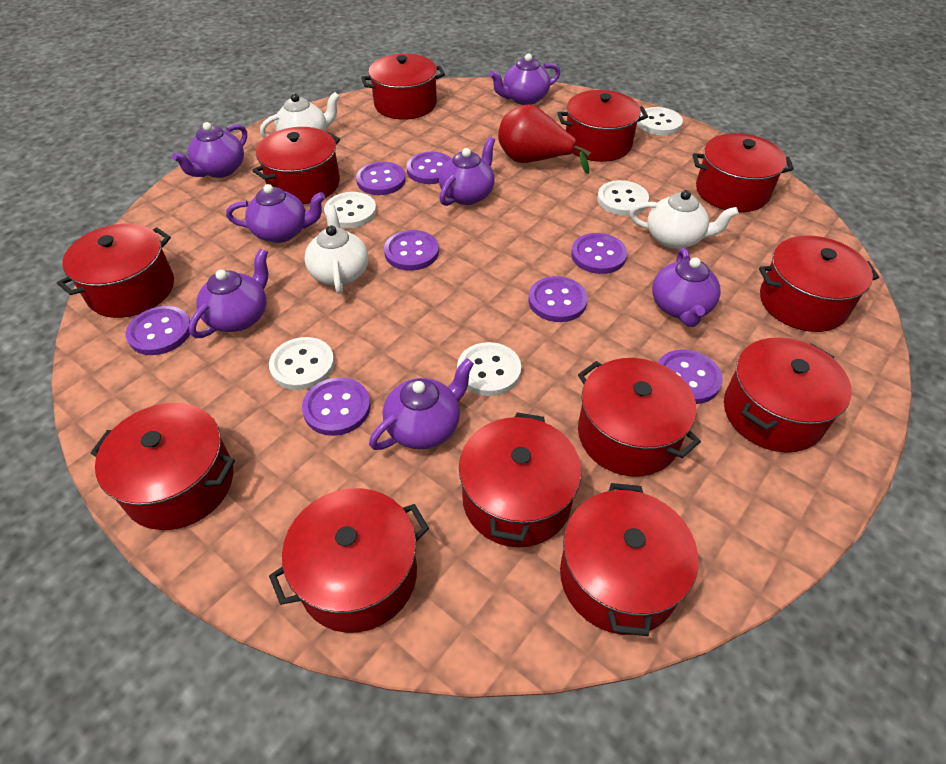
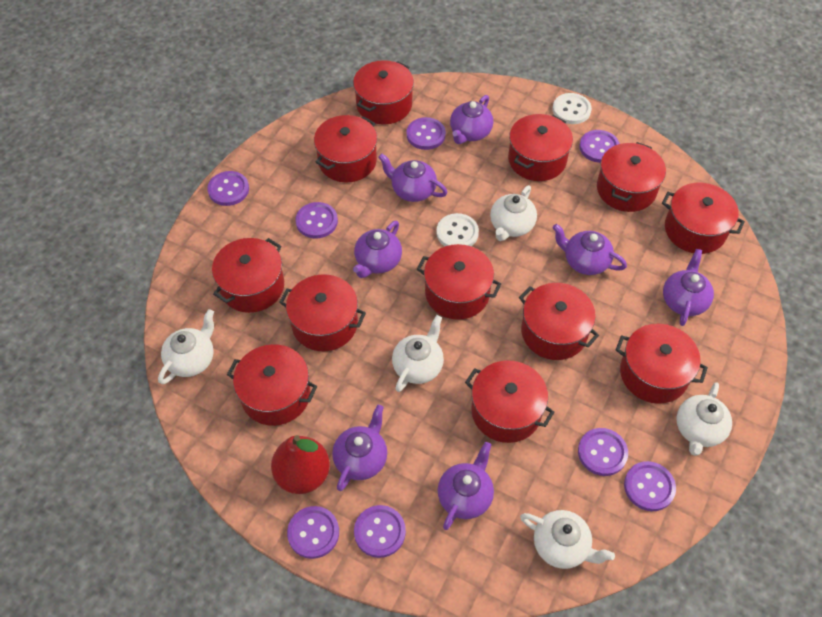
white button: 5 -> 2
white teapot: 3 -> 5

